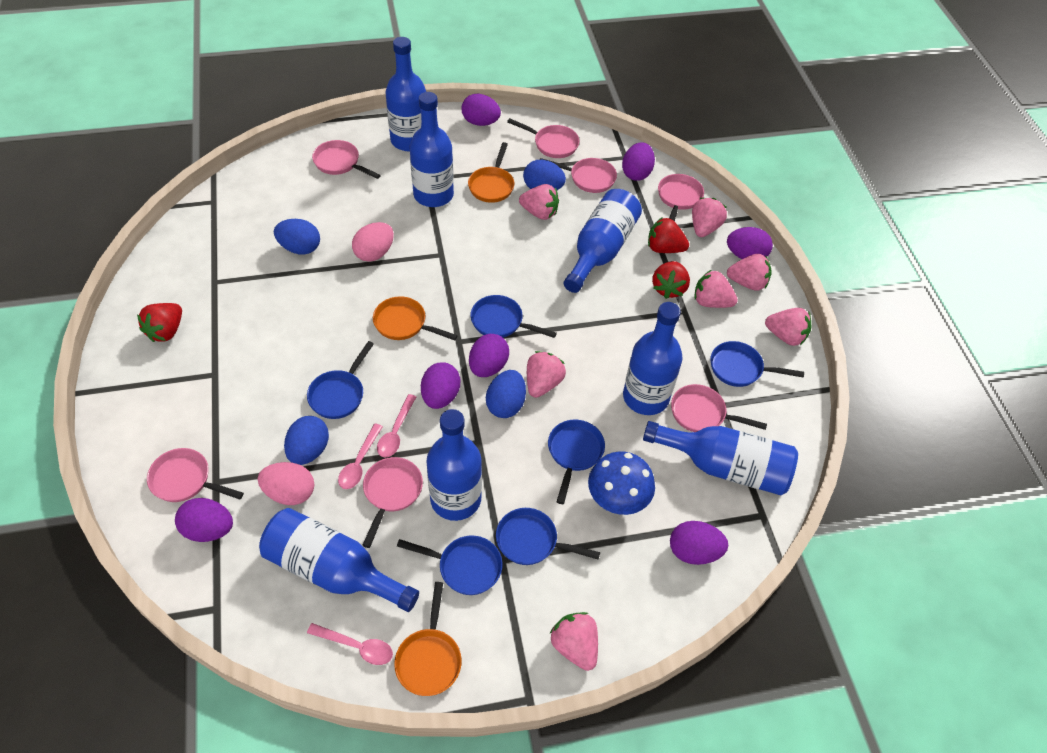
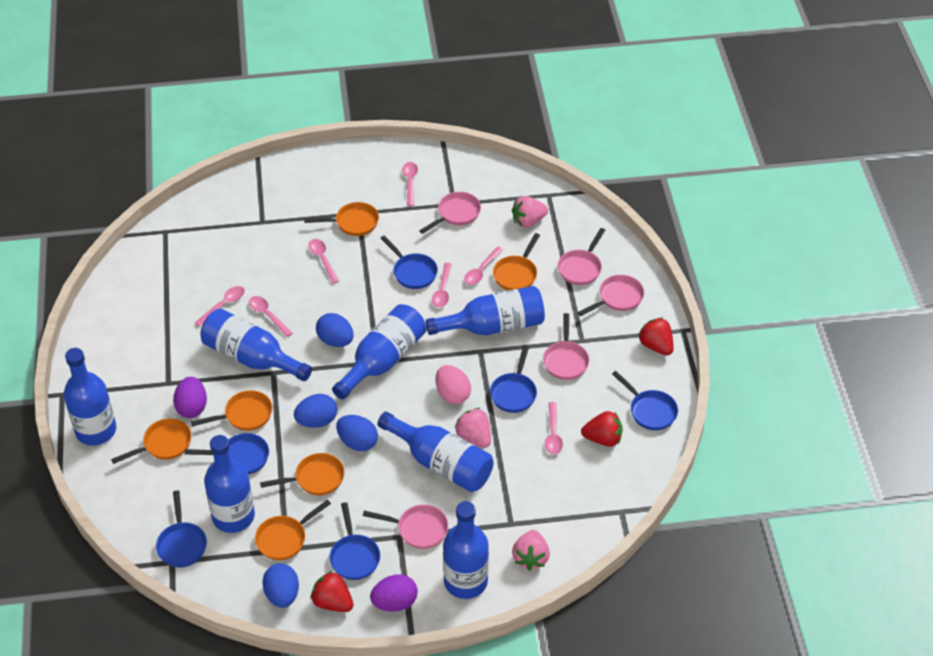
blue mushroom: 1 -> 0
orange pan: 3 -> 6
pink egg: 2 -> 1
pink pan: 7 -> 5
pink spoon: 3 -> 7
pink strawberry: 7 -> 3
purple egg: 7 -> 2

